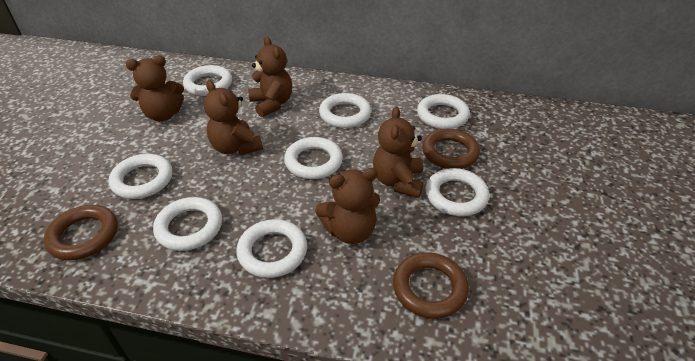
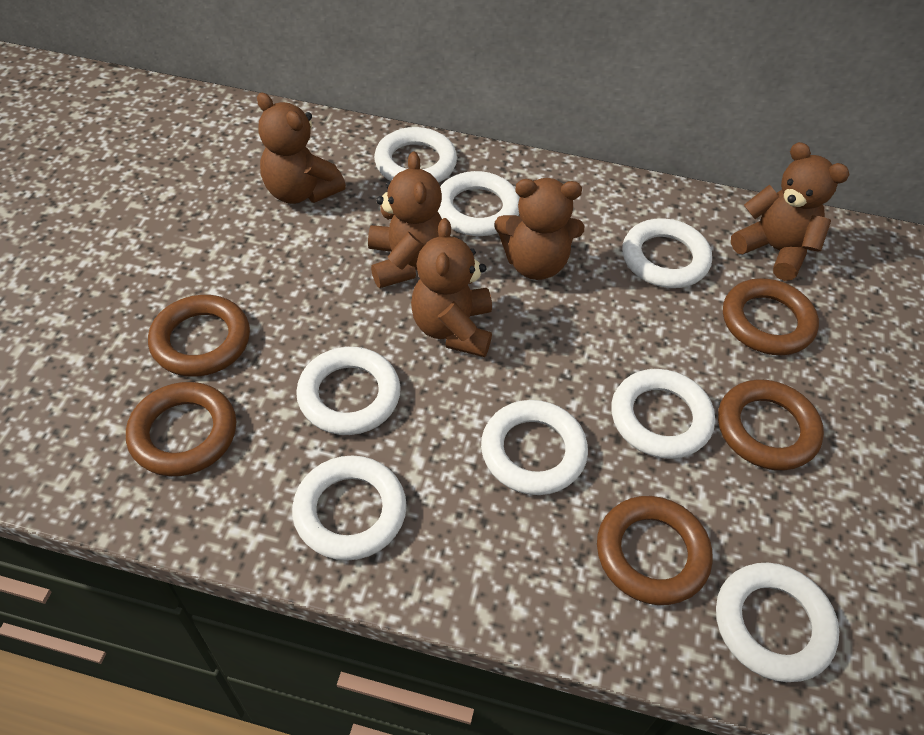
brown ring: 3 -> 5

